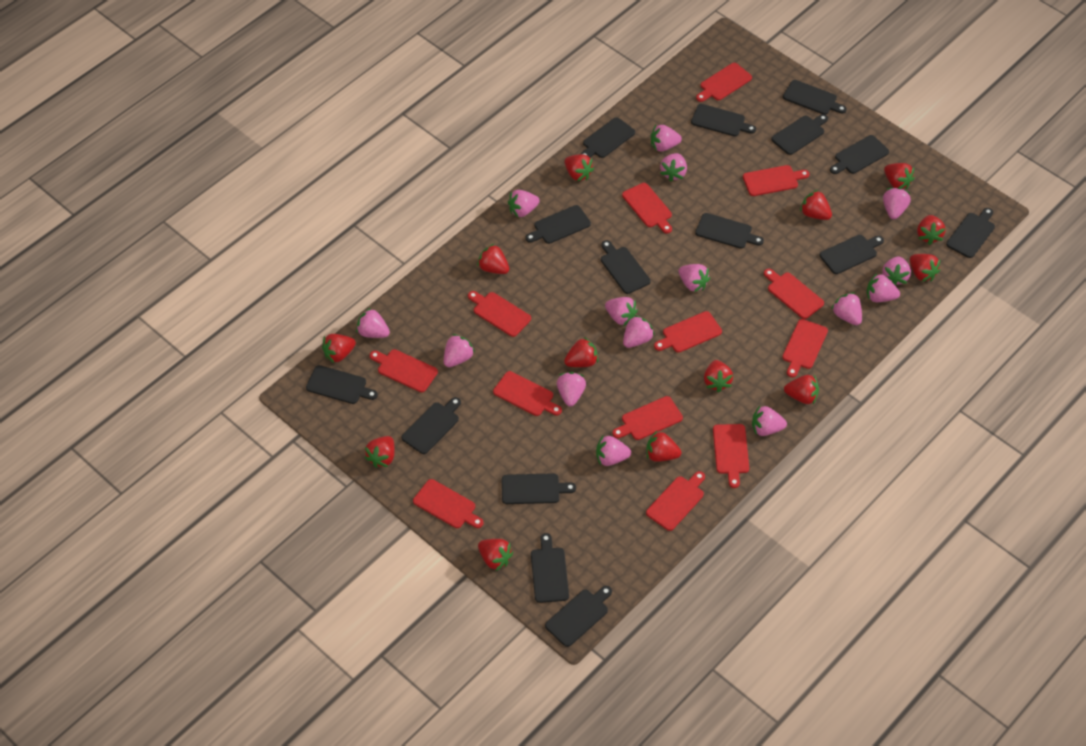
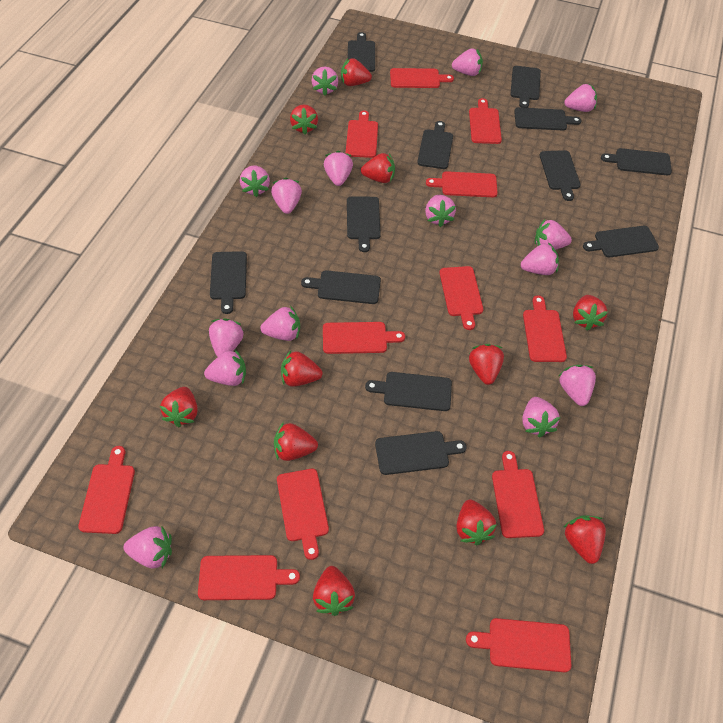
black cutting board: 15 -> 12
red cutting board: 13 -> 12
red strawberry: 13 -> 11

